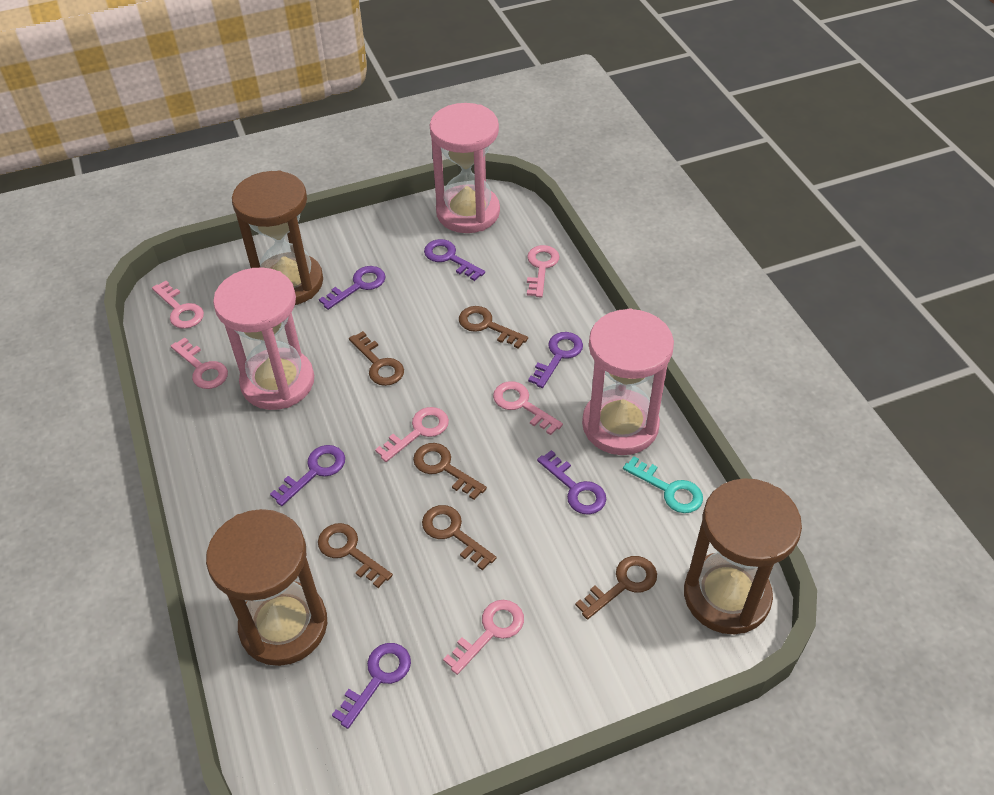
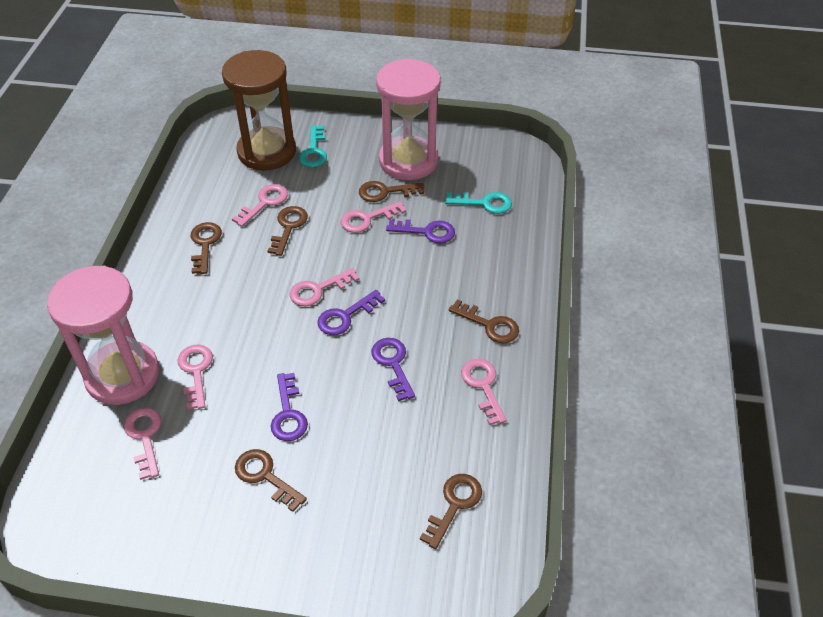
brown hourglass: 3 -> 1
pink hourglass: 3 -> 2
purple key: 6 -> 4
turquoise key: 1 -> 2

